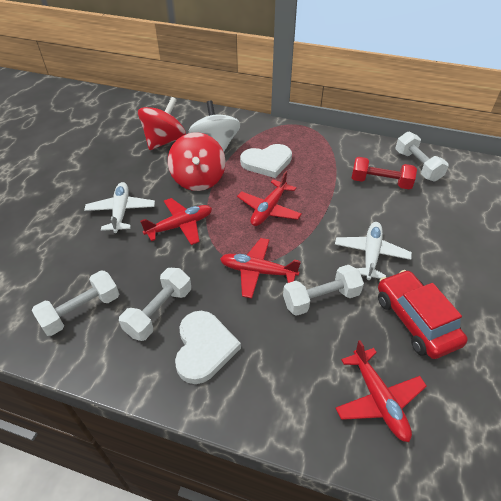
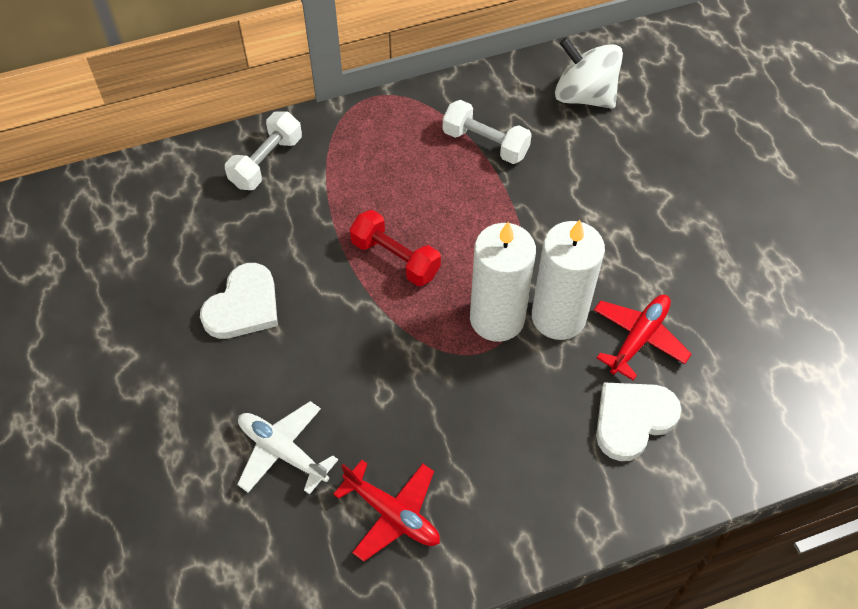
red car: 1 -> 0
red plane: 4 -> 2
red spinning top: 2 -> 0
white candle: 0 -> 2
white dumbbell: 4 -> 2
white plane: 2 -> 1

